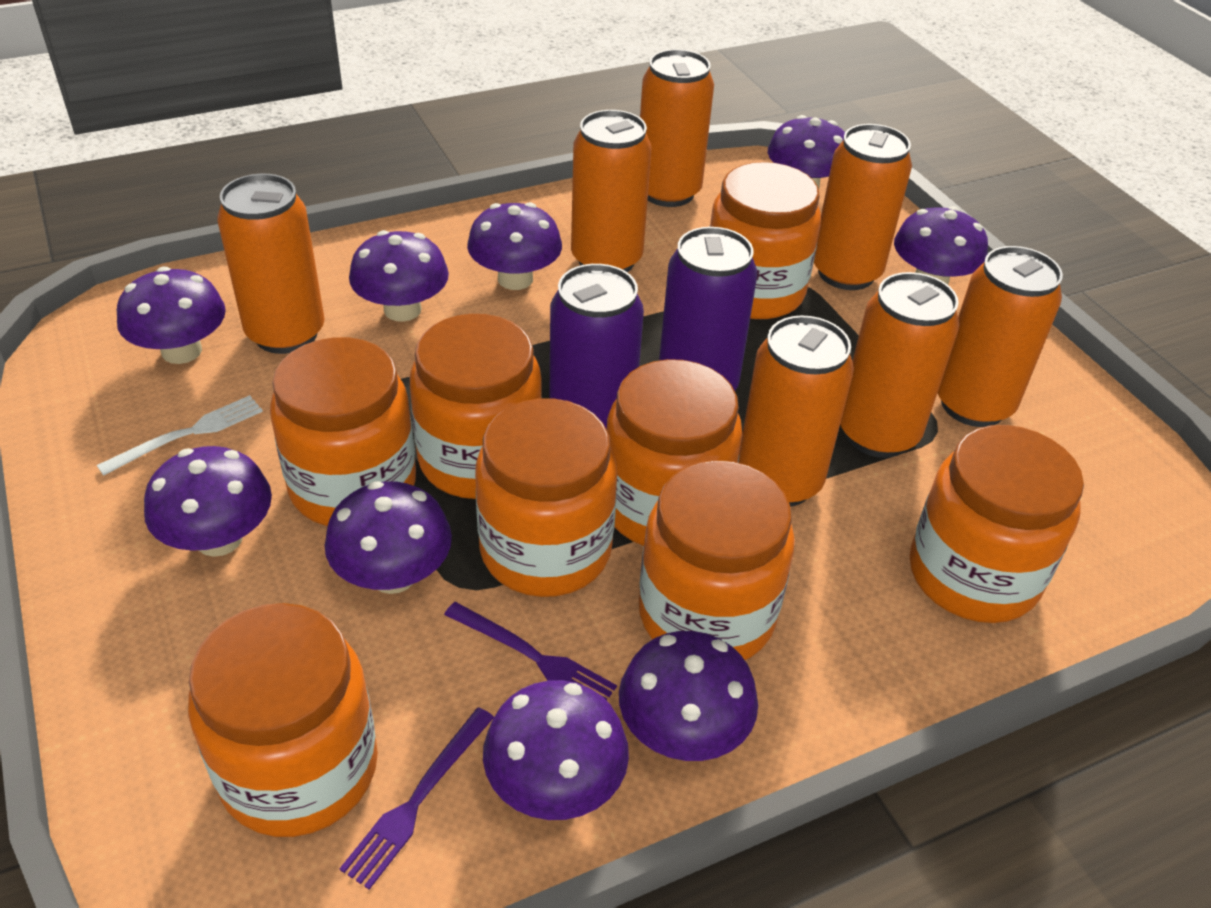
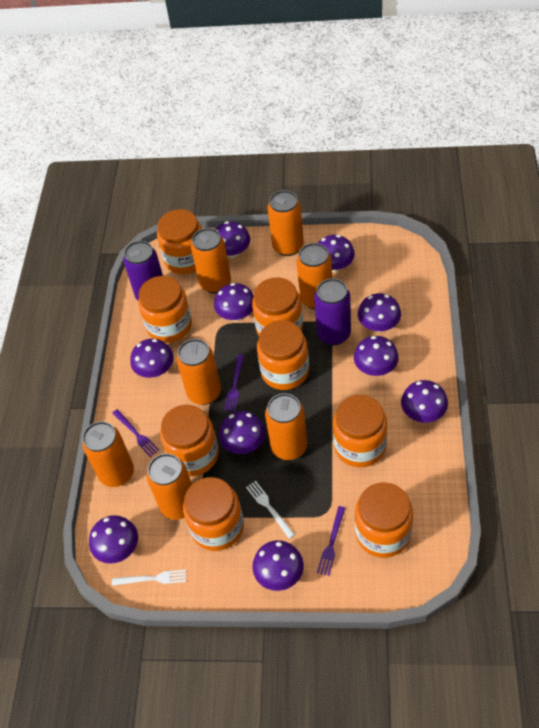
purple fork: 2 -> 3
purple mushroom: 9 -> 10
white fork: 1 -> 2

